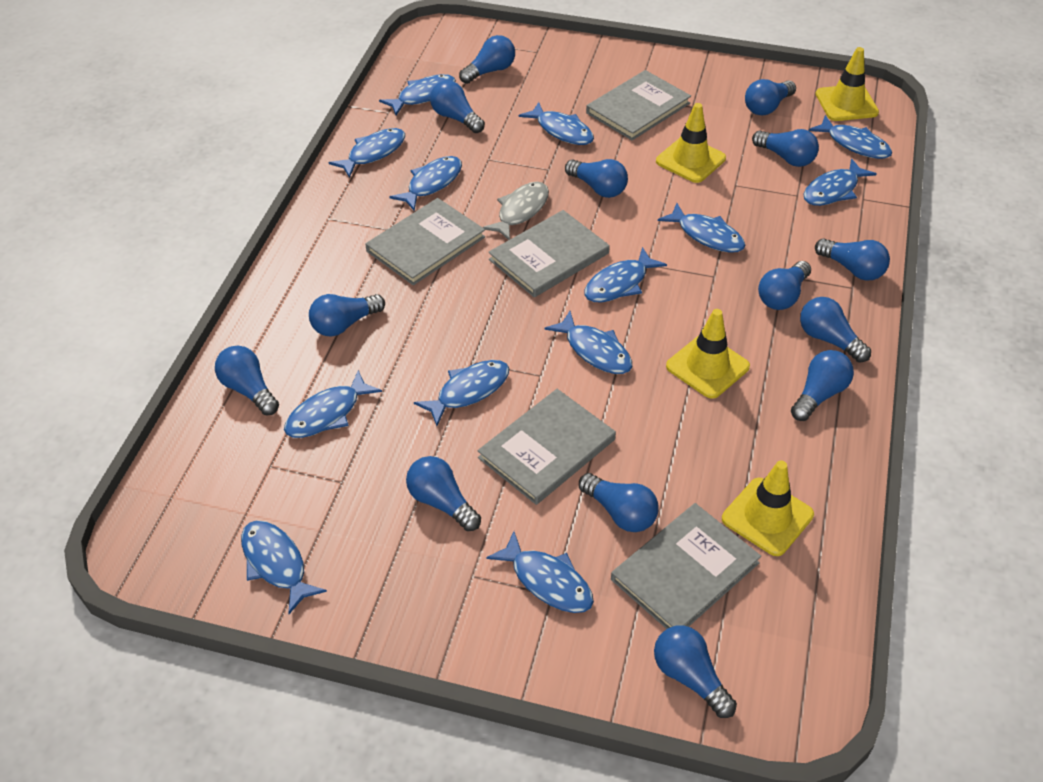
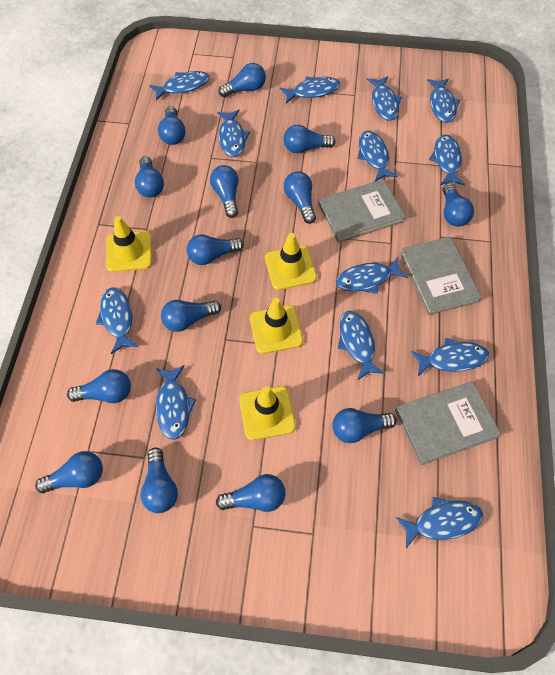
grey book: 5 -> 3
grey fish: 1 -> 0

